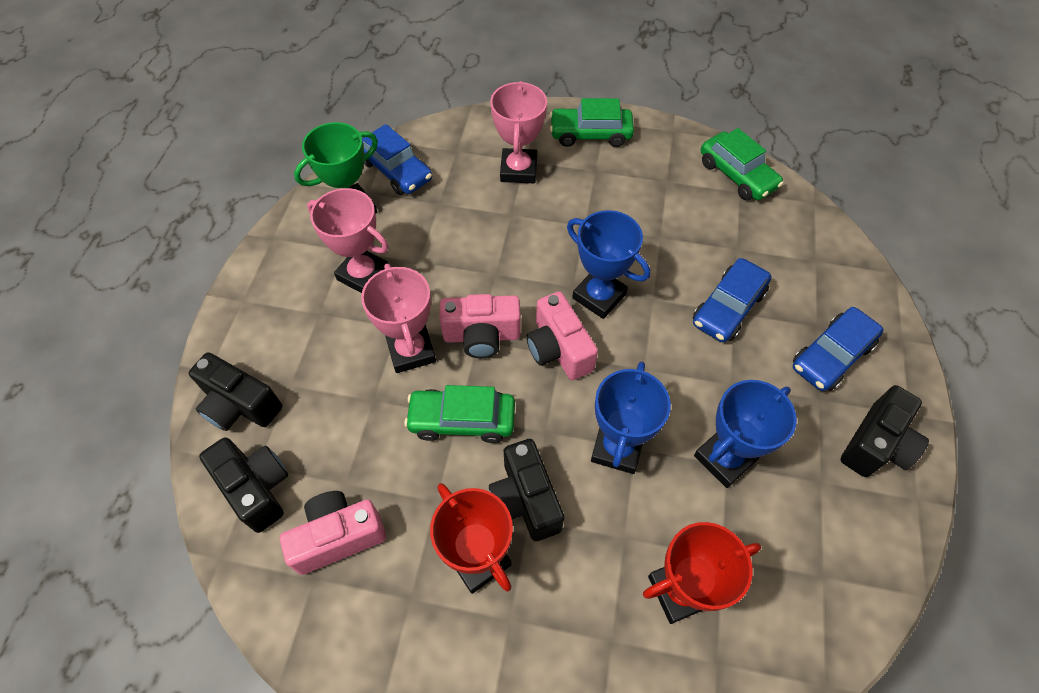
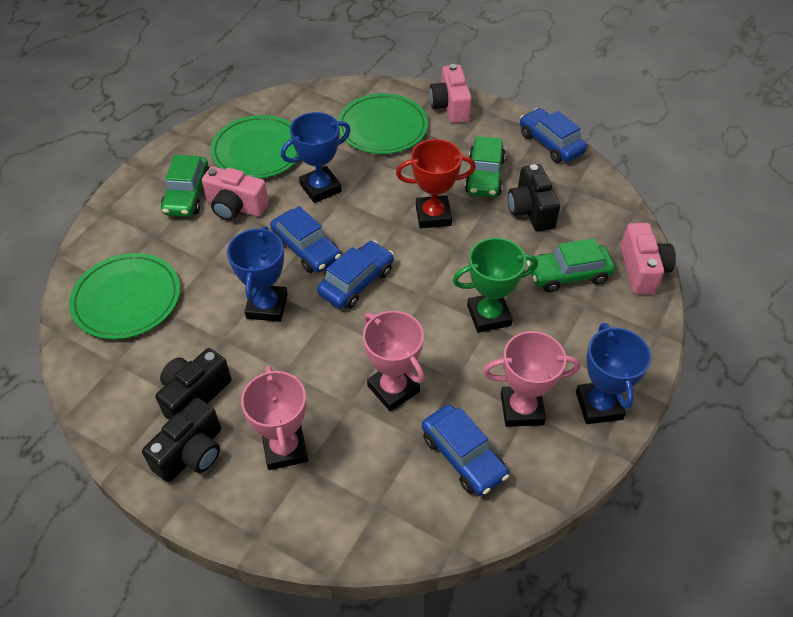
black camera: 4 -> 3
blue car: 3 -> 4
green plate: 0 -> 3
red trophy: 2 -> 1

